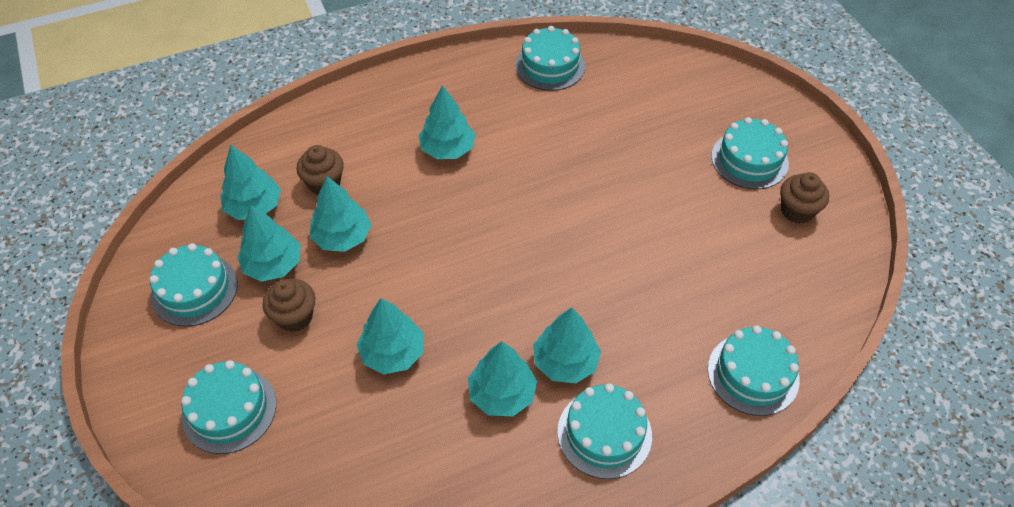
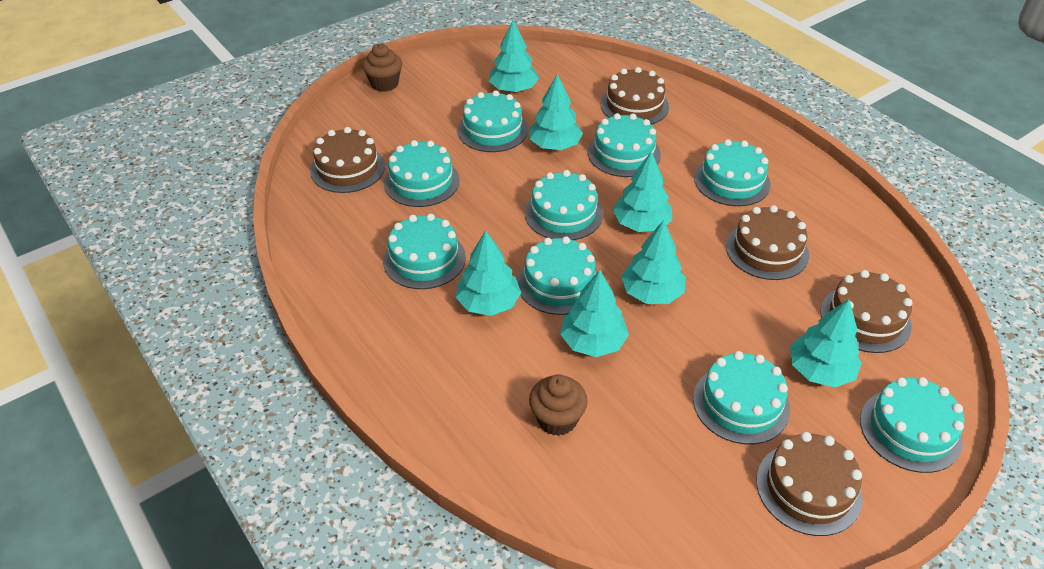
brown cake: 0 -> 5
brown cupcake: 3 -> 2
turquoise cake: 6 -> 9

